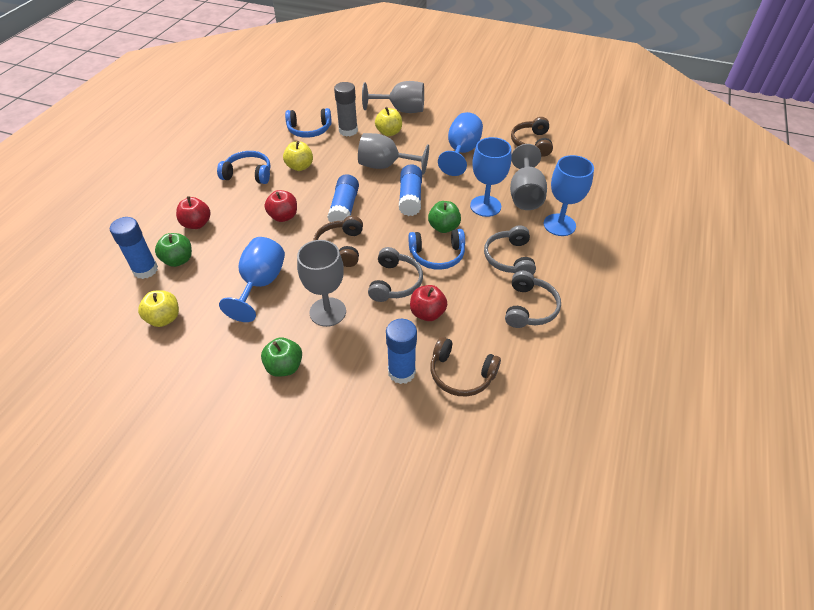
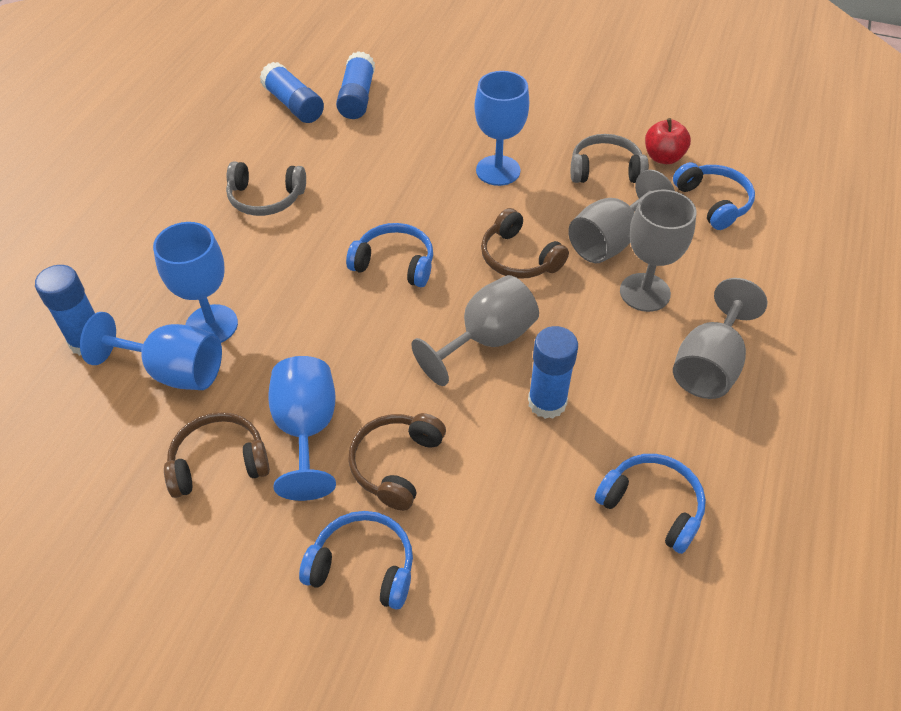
blue headphones: 3 -> 4
green apple: 3 -> 0
grey glue stick: 1 -> 0
grey headphones: 3 -> 2
red apple: 3 -> 1
yellow apple: 3 -> 0

